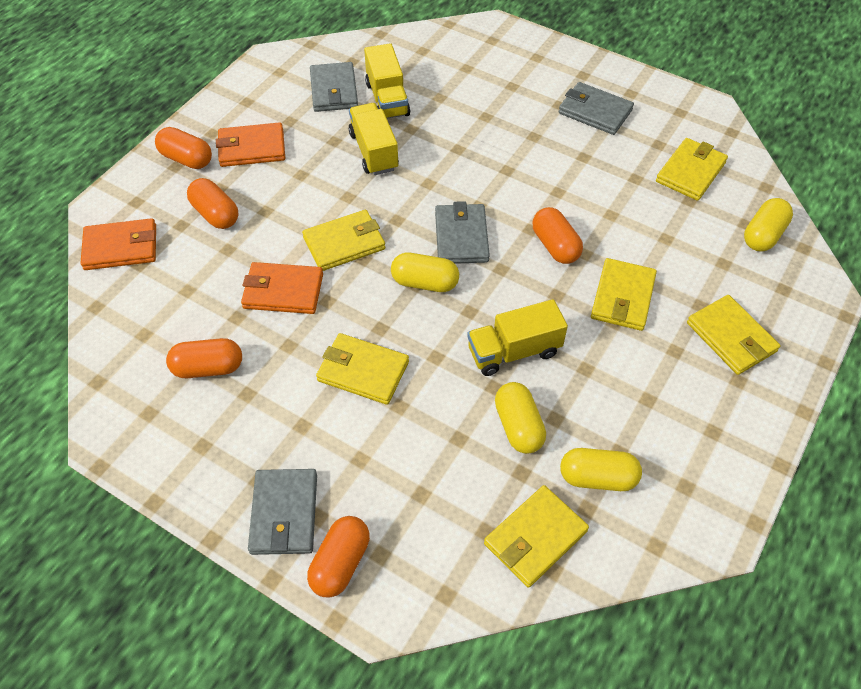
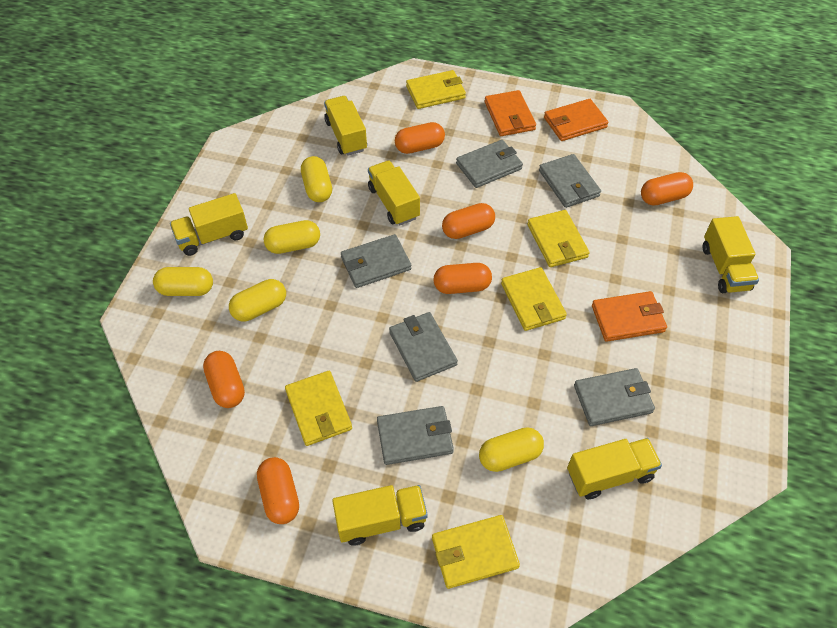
grey wallet: 4 -> 6
orange capsule: 5 -> 6
yellow capsule: 4 -> 5
yellow truck: 3 -> 6
yellow wallet: 6 -> 5

